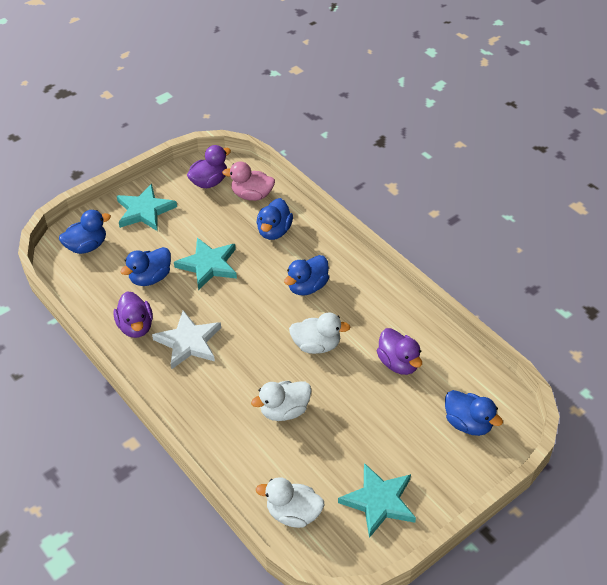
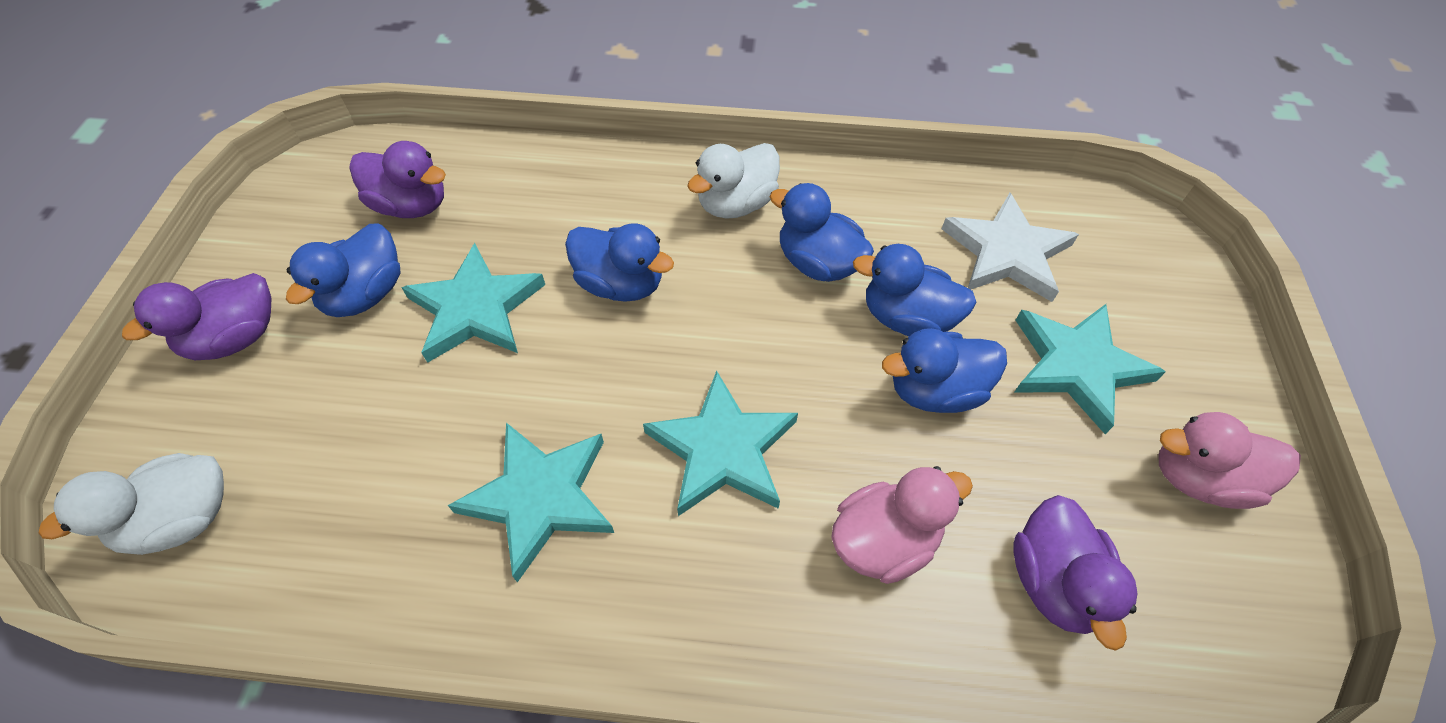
pink duck: 1 -> 2
turquoise star: 3 -> 4
white duck: 3 -> 2

